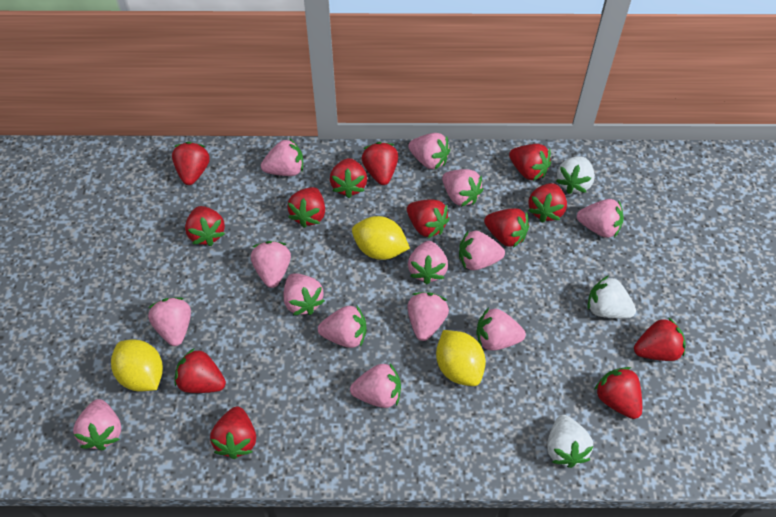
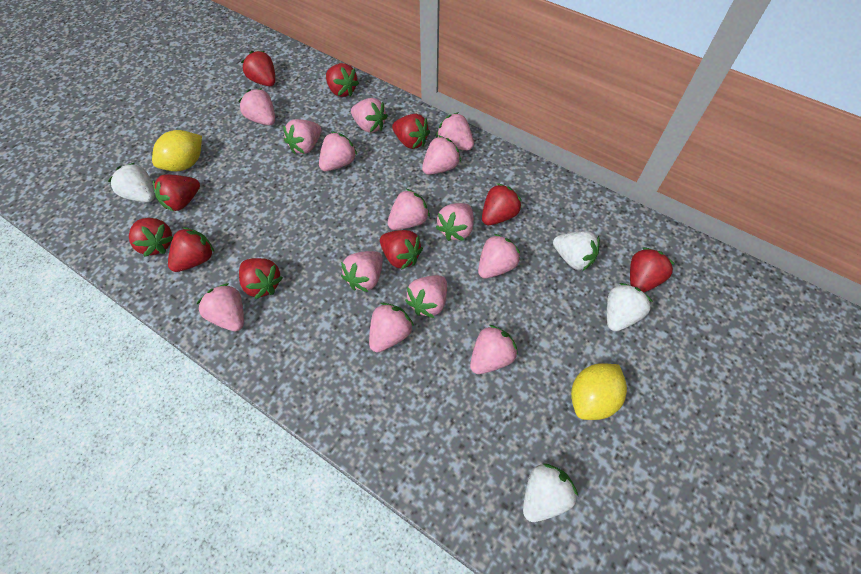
red strawberry: 13 -> 10
white strawberry: 3 -> 4
yellow lemon: 3 -> 2

